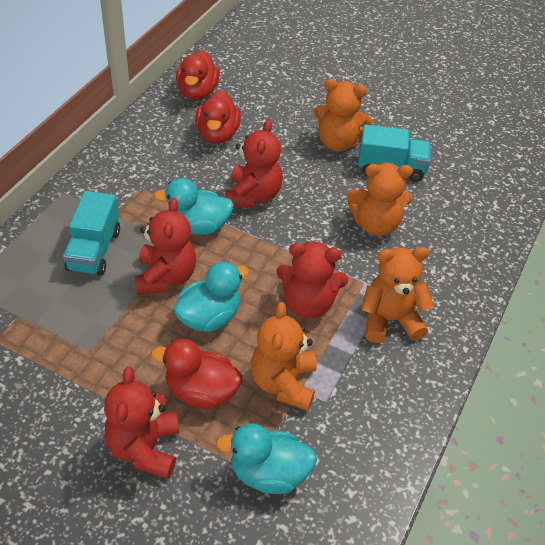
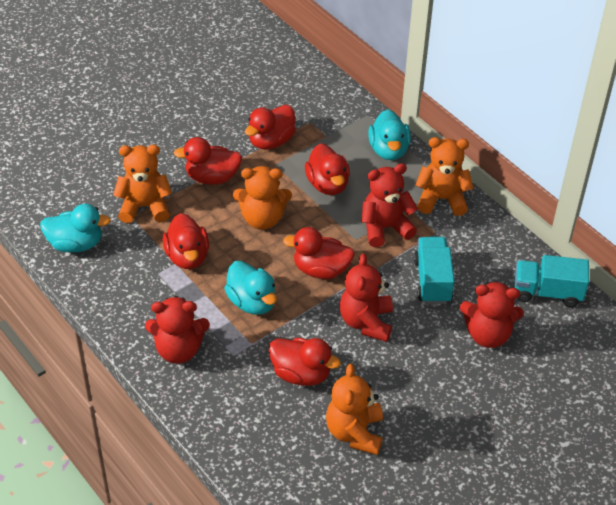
red duck: 3 -> 6

